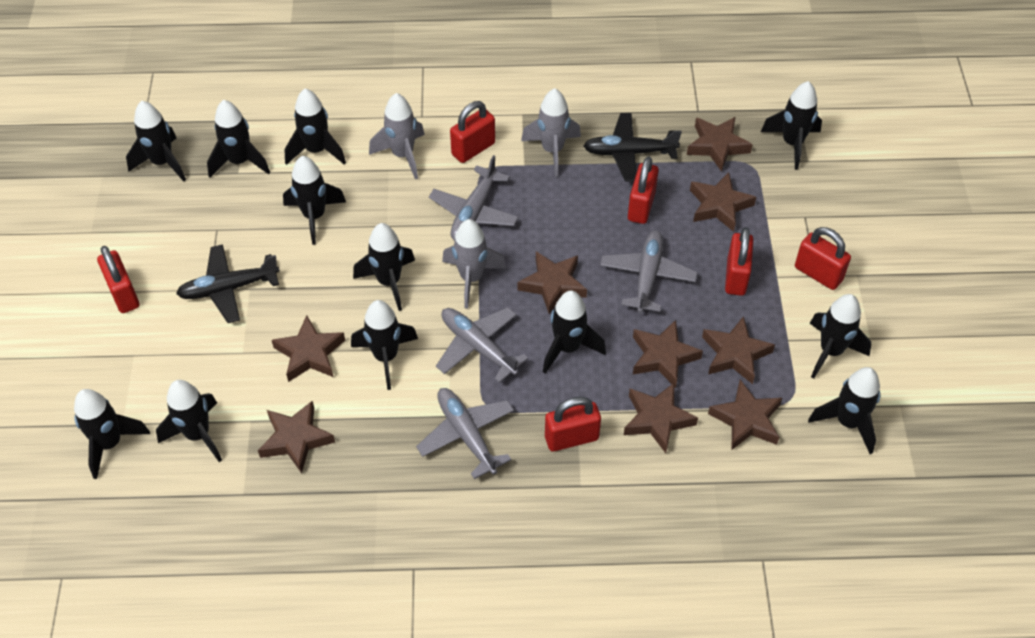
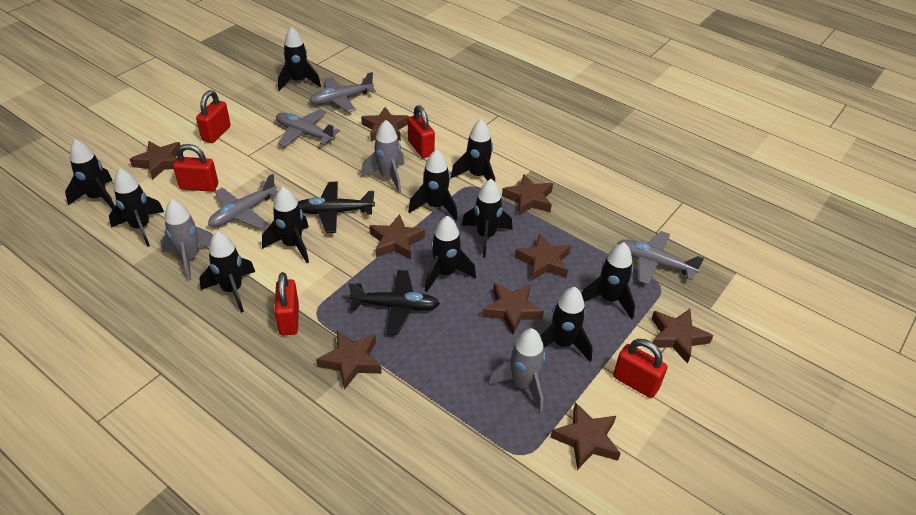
black rocket: 12 -> 11
red padlock: 6 -> 5

